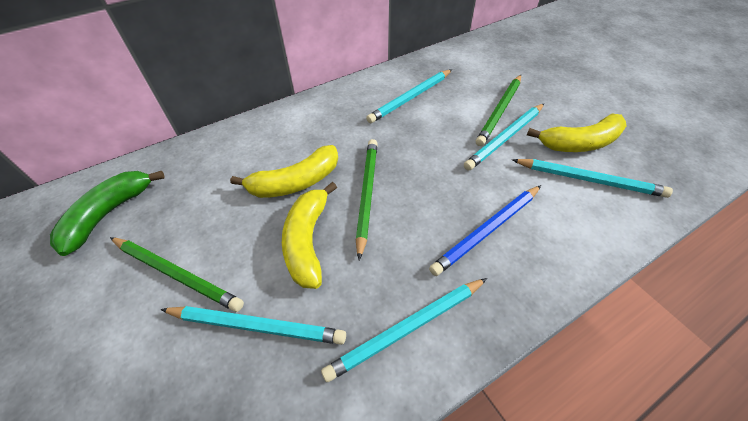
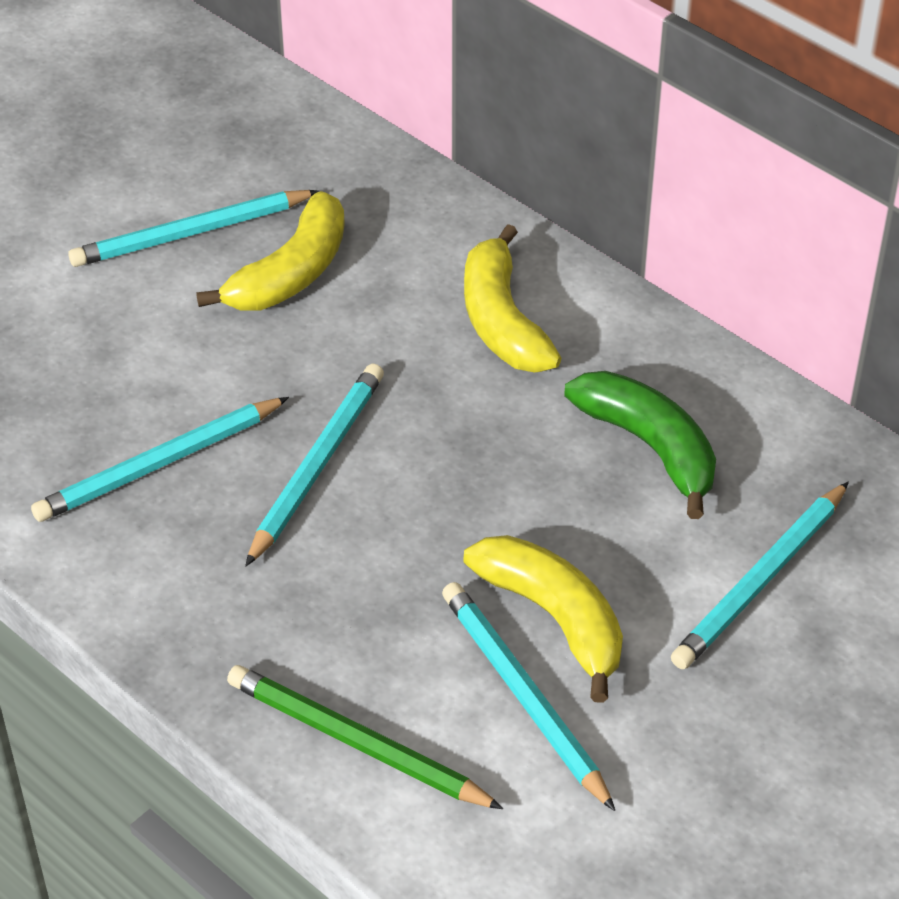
blue pencil: 1 -> 0
green pencil: 3 -> 1

